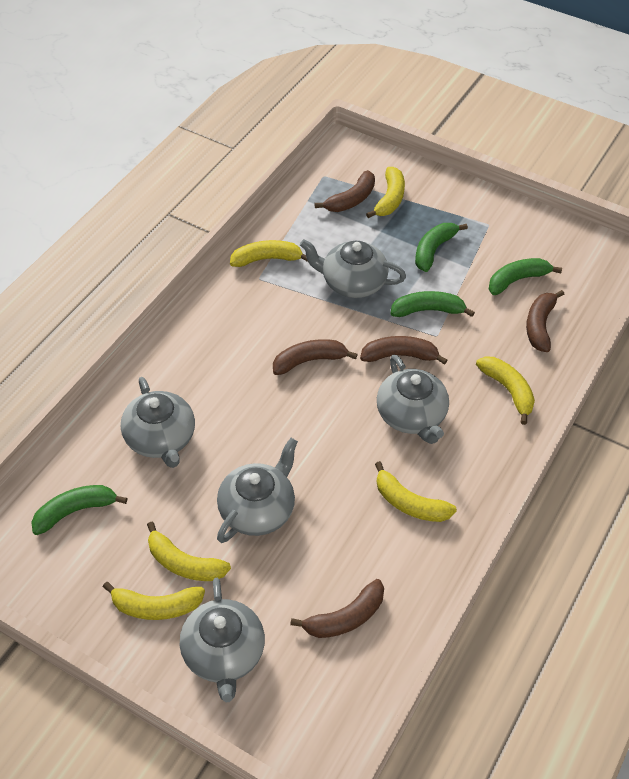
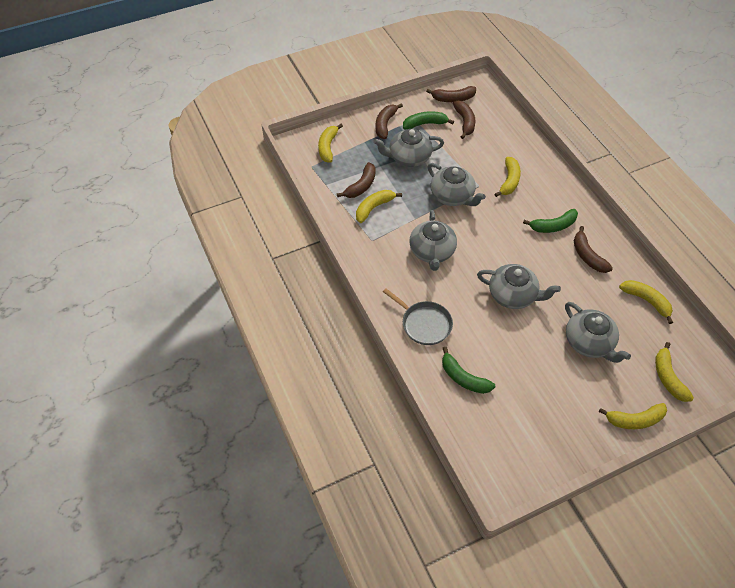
green banana: 4 -> 3
grey pan: 0 -> 1

